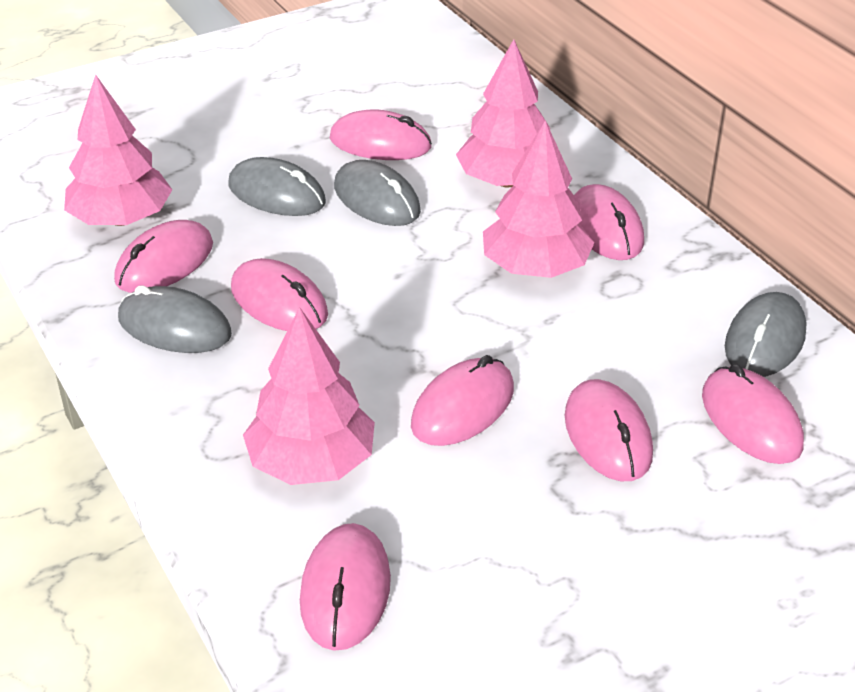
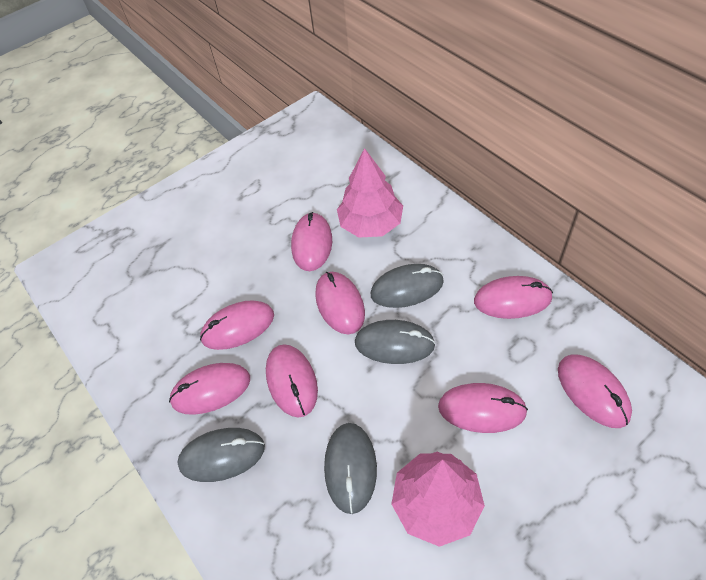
pink tree: 4 -> 2

